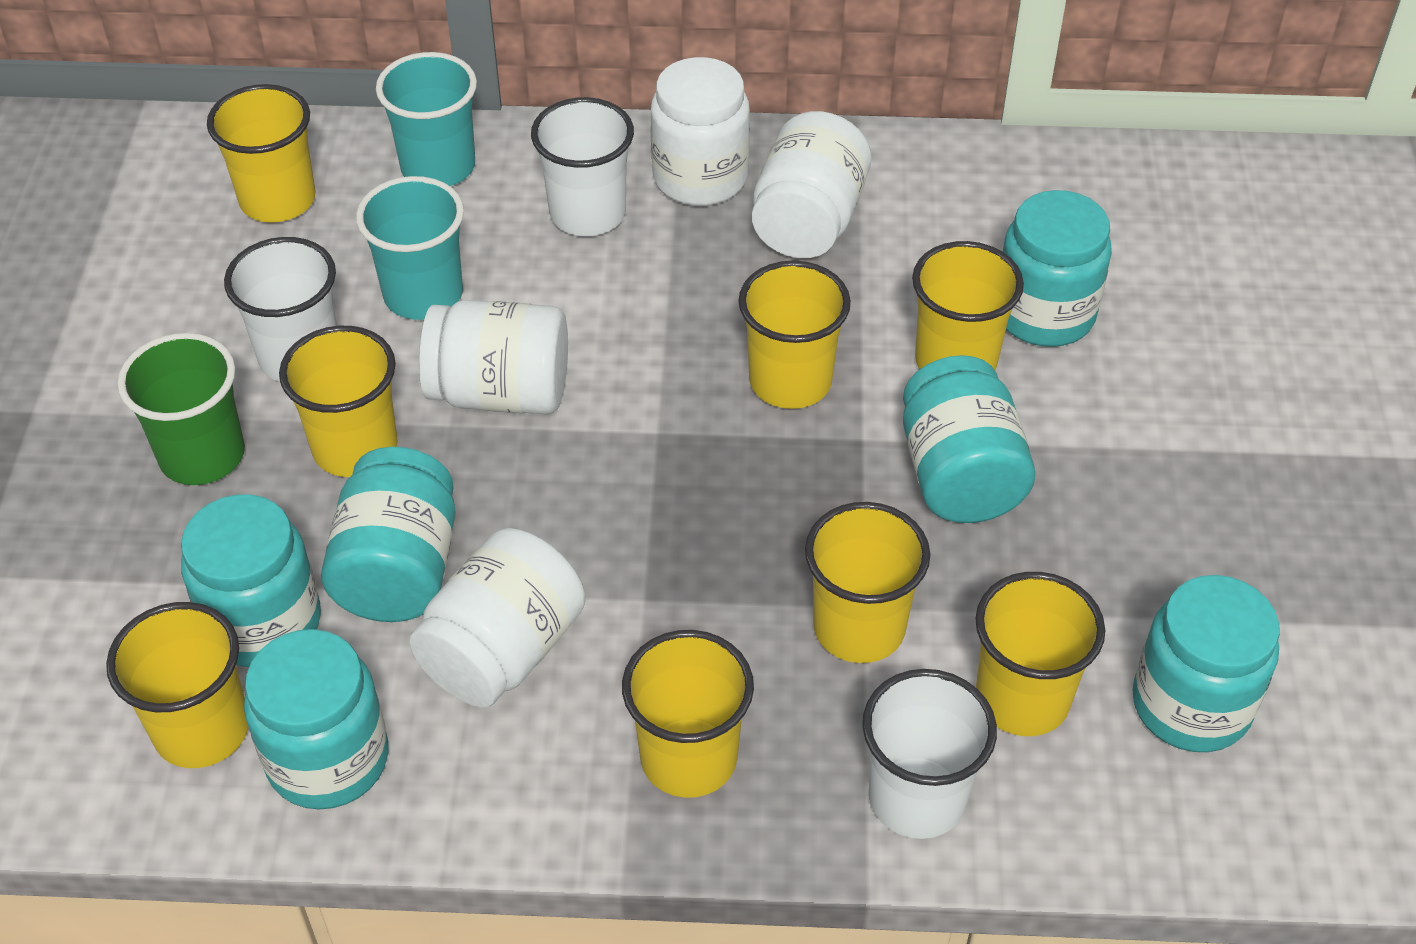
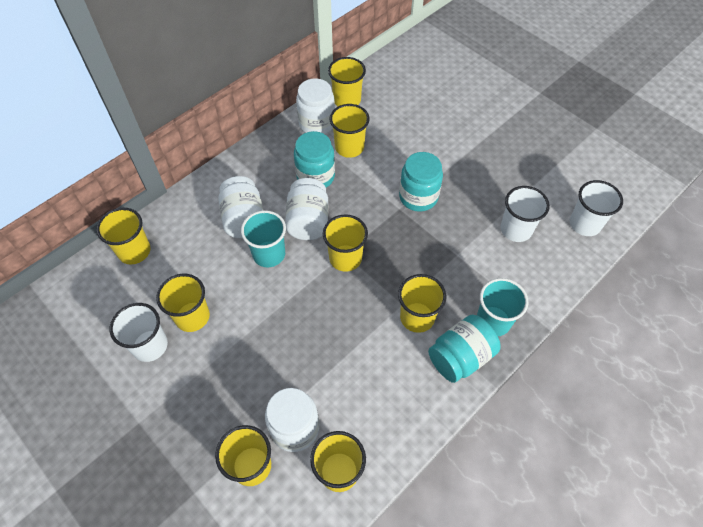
green cup: 1 -> 0
turquoise jar: 6 -> 3

